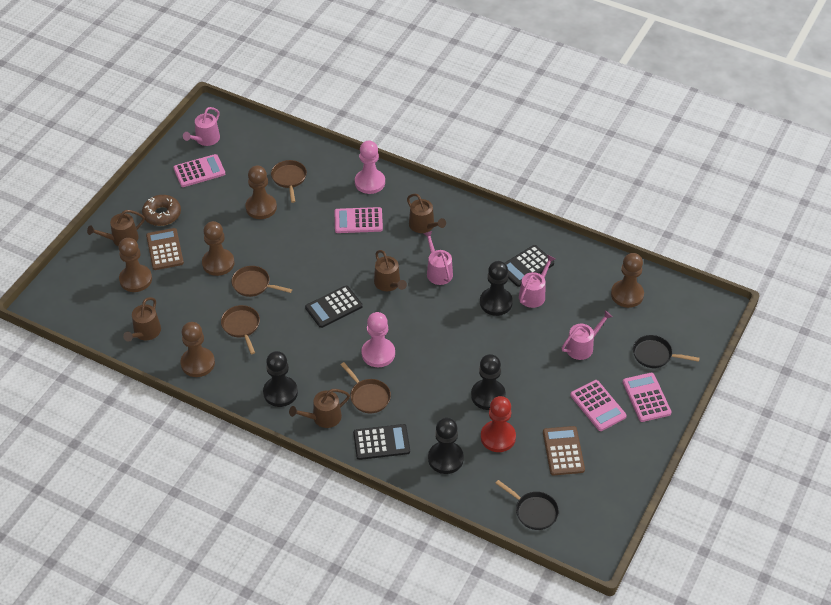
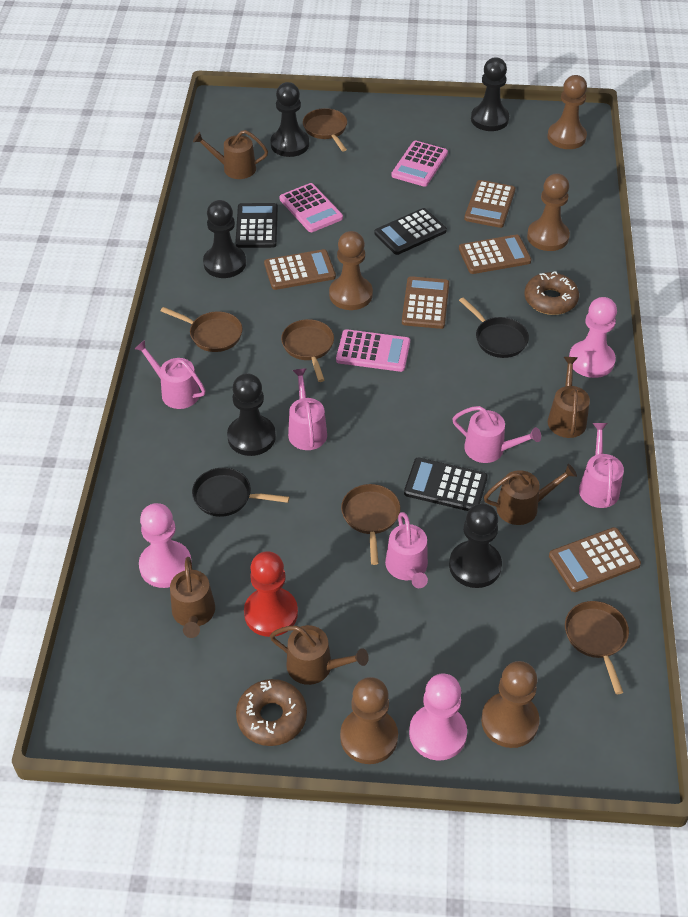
black pawn: 4 -> 5
brown calculator: 2 -> 5
brown donut: 1 -> 2
brown pan: 4 -> 5
pink calculator: 4 -> 3
pink pawn: 2 -> 3
pink watering can: 4 -> 5

